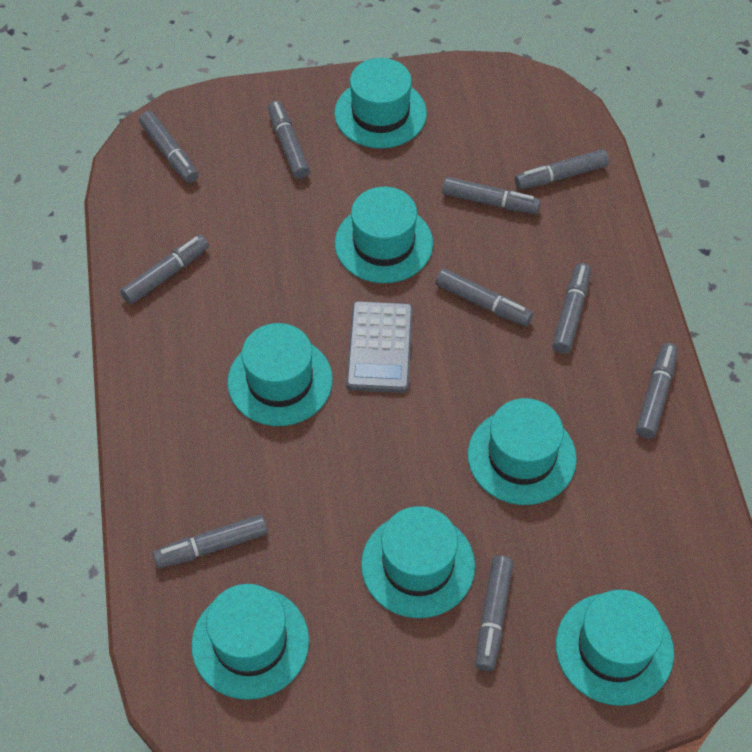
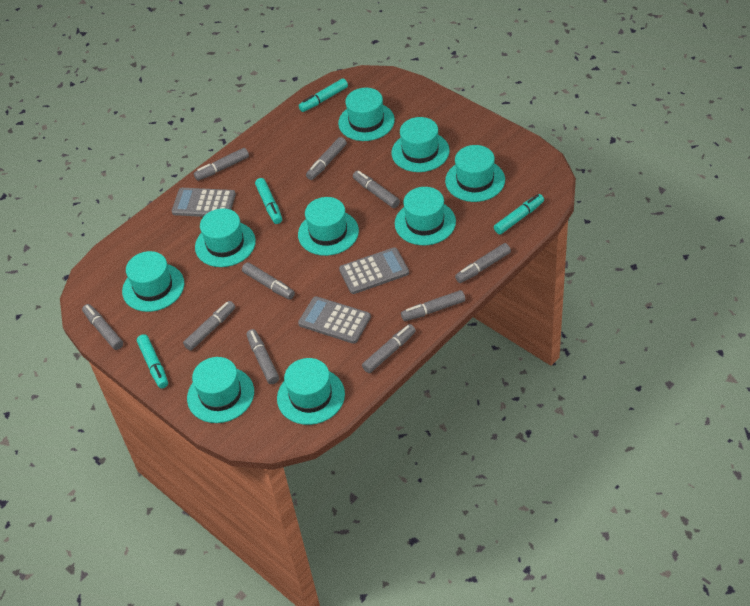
grey calculator: 1 -> 3
turquoise hat: 7 -> 9
turquoise marker: 0 -> 4

